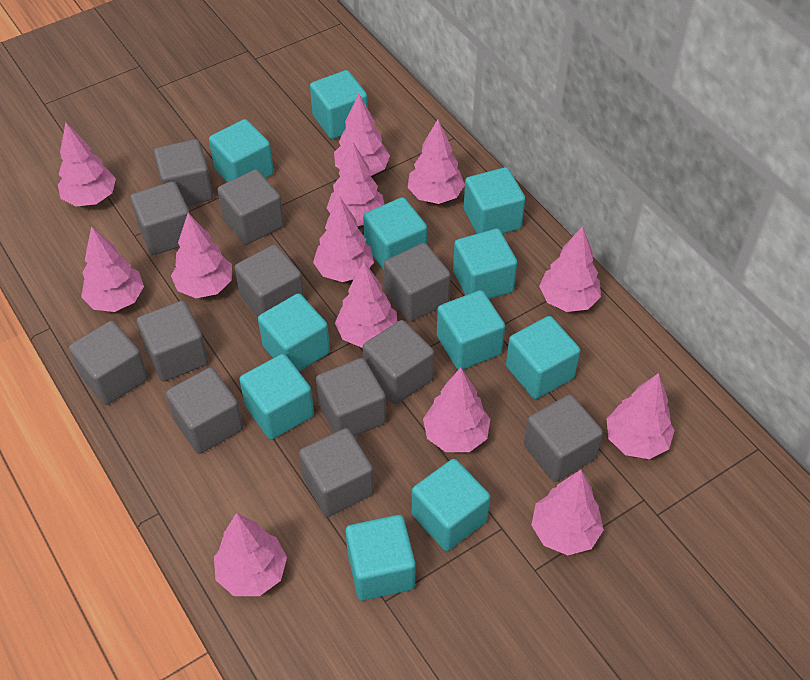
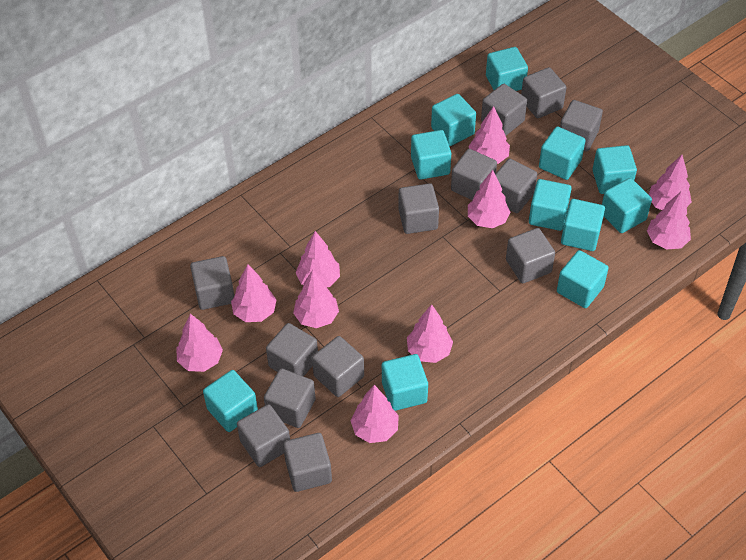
grey cube: 12 -> 13
pink tree: 13 -> 10

